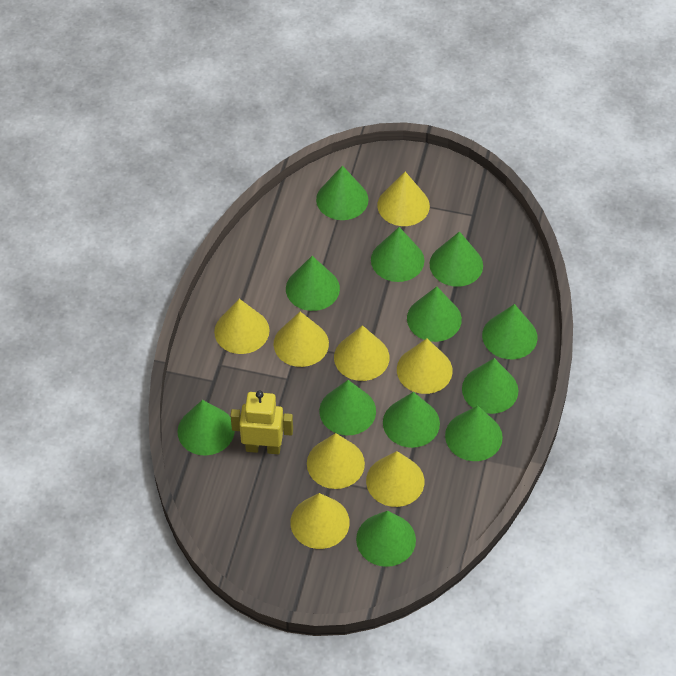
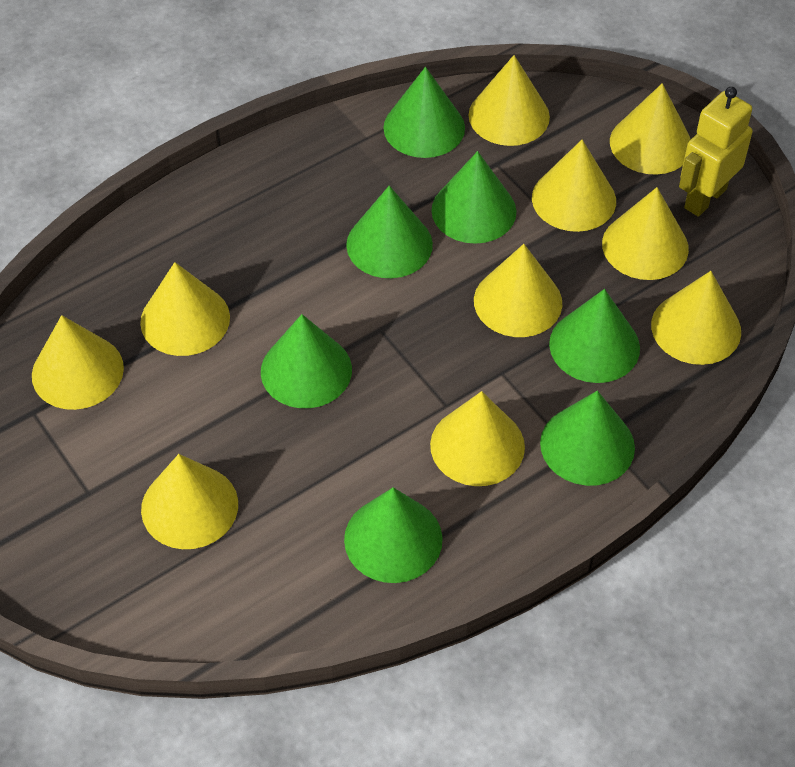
green cone: 12 -> 7
yellow cone: 8 -> 10

